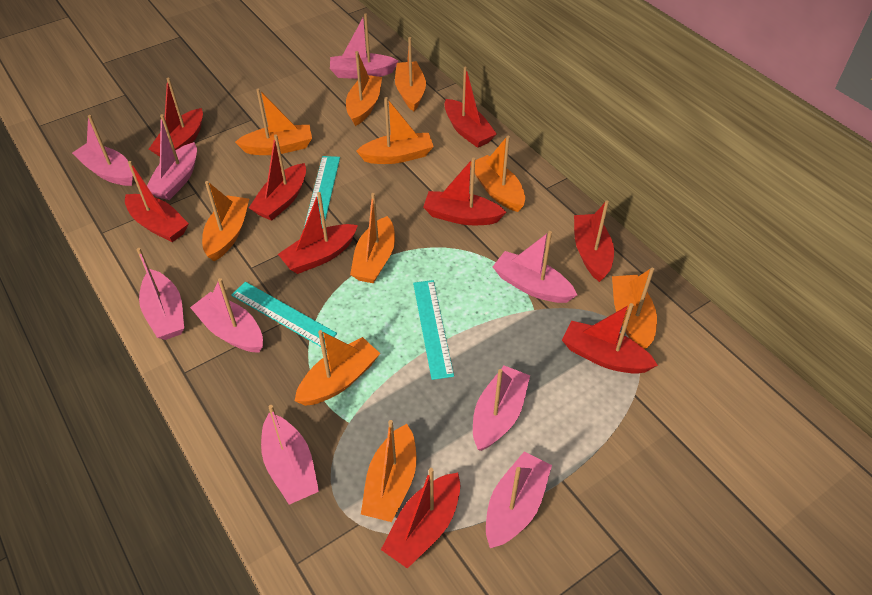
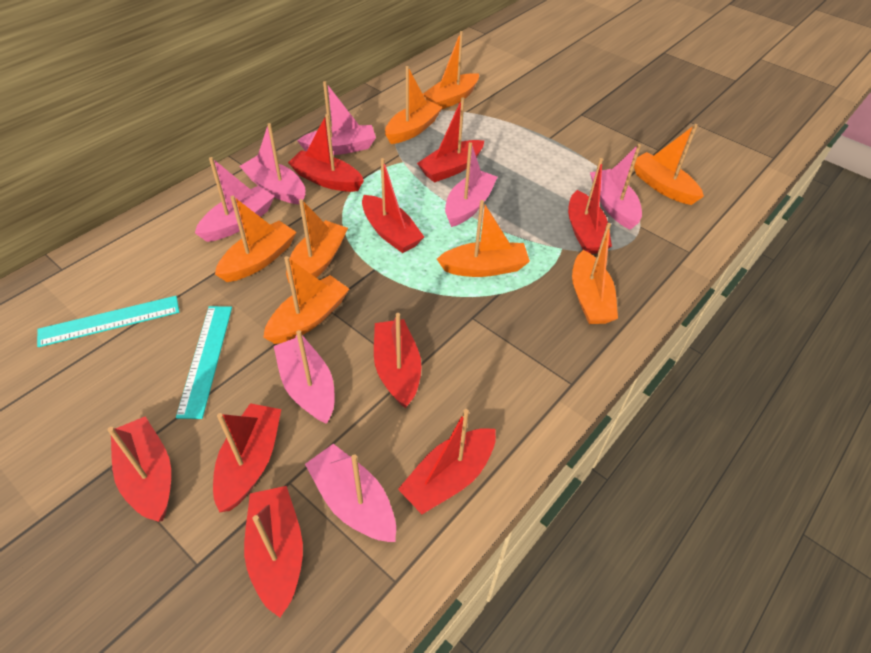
orange boat: 10 -> 8
pink boat: 9 -> 7
turquoise ruler: 3 -> 2

